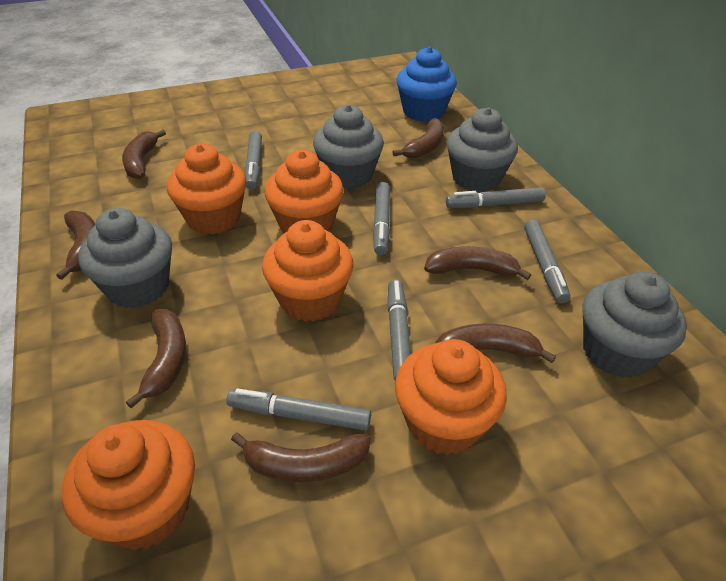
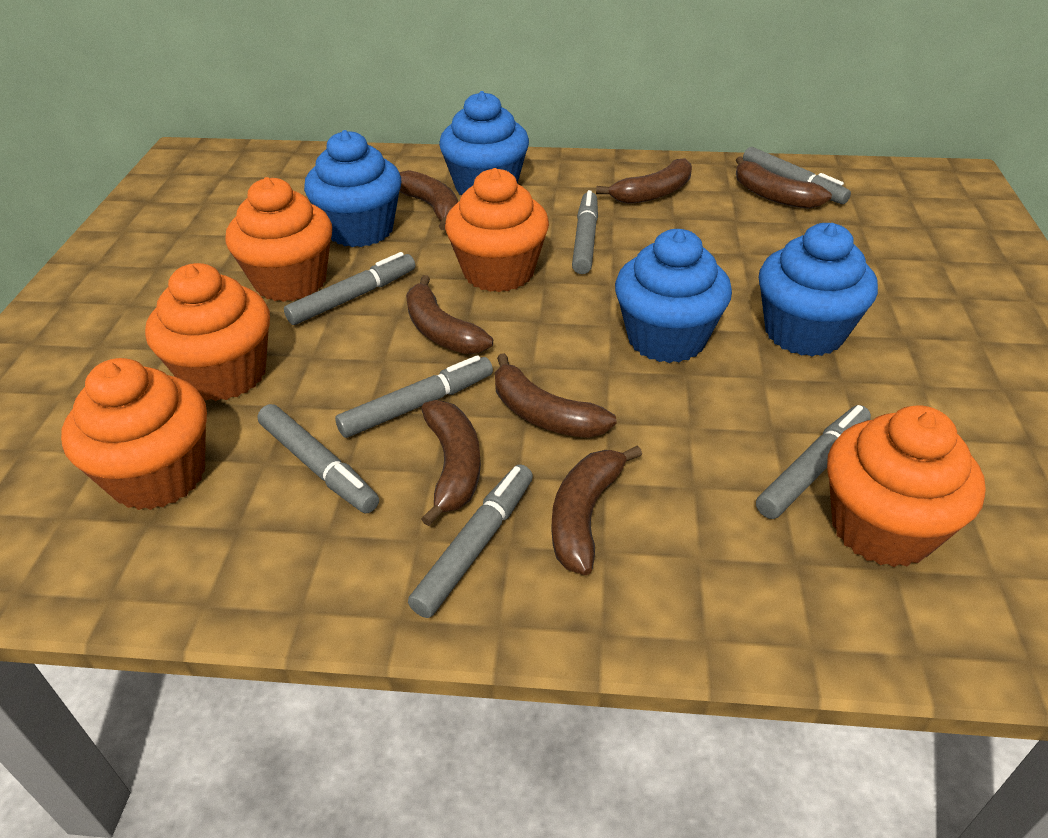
blue cupcake: 1 -> 4
grey cupcake: 4 -> 0
grey marker: 6 -> 7

